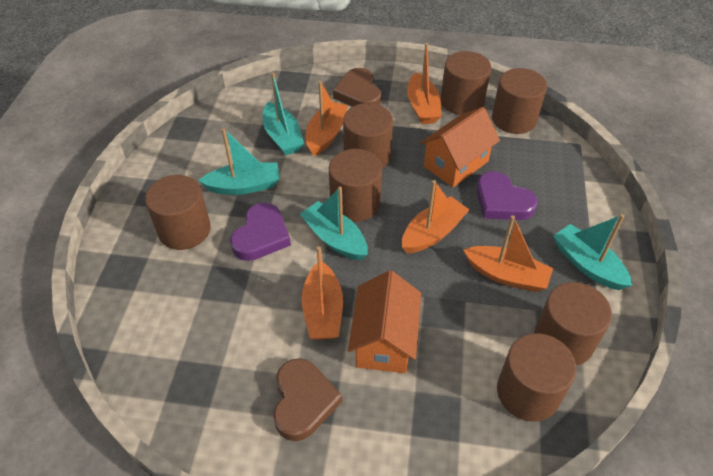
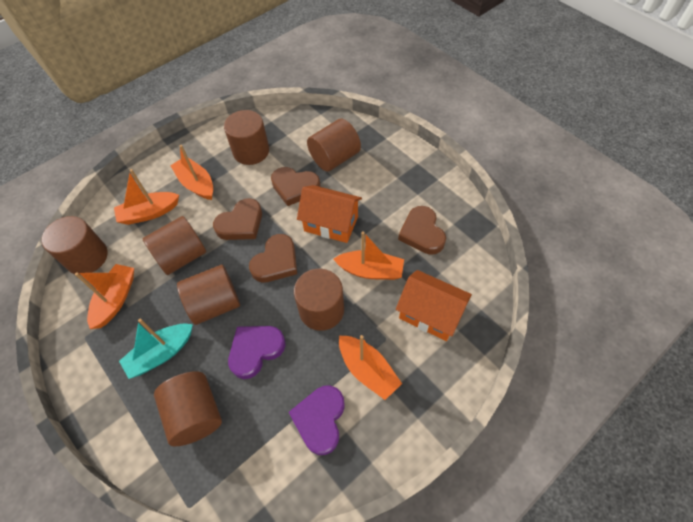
brown heart: 2 -> 4
turquoise boat: 4 -> 1

